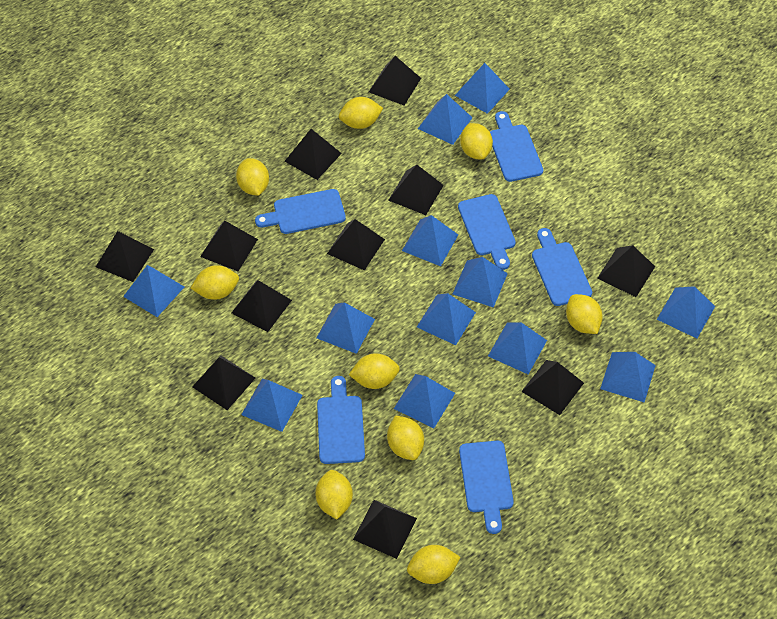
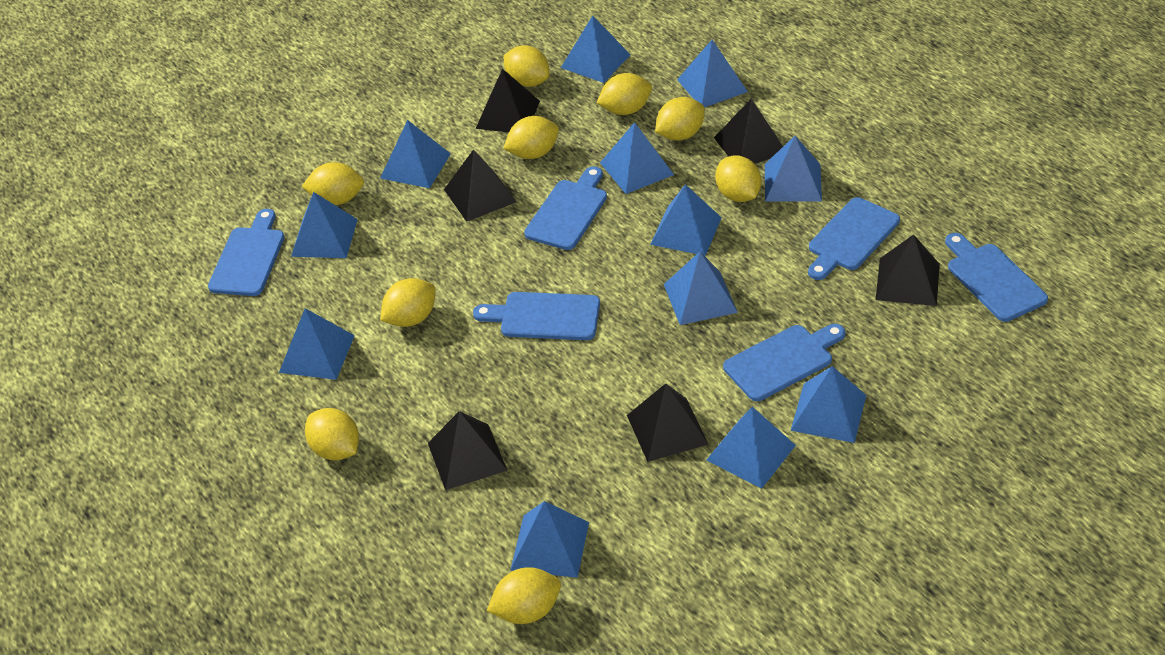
black pyramid: 11 -> 6

